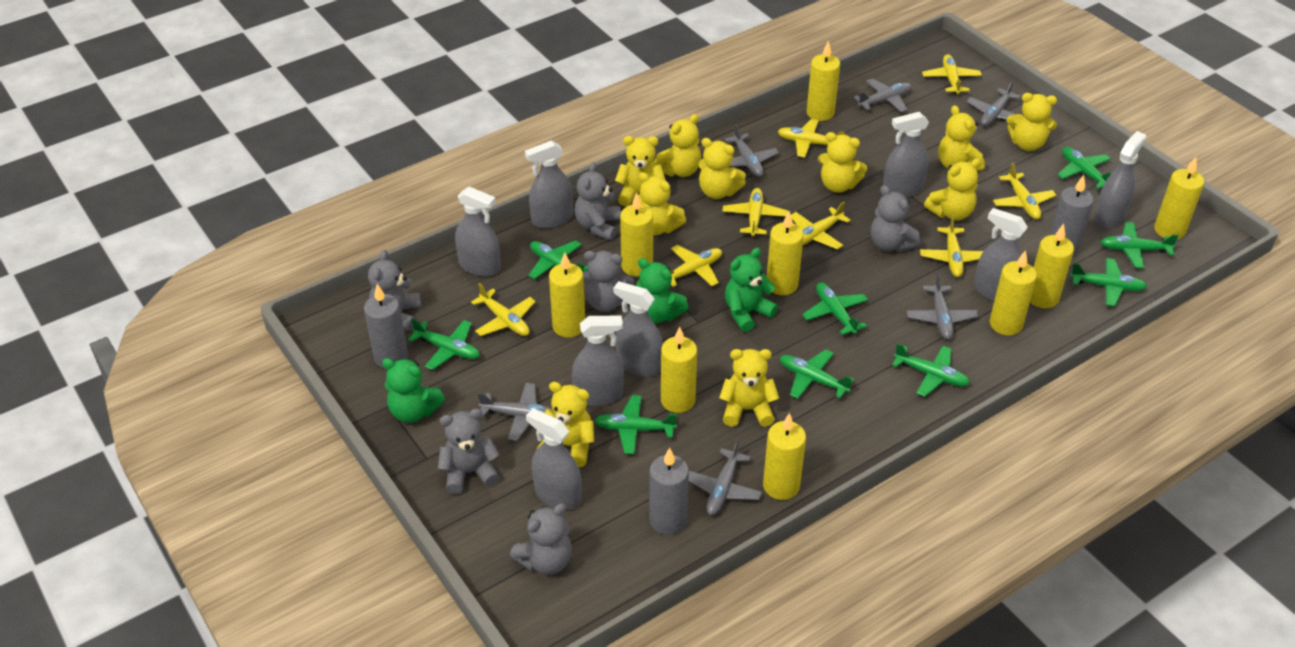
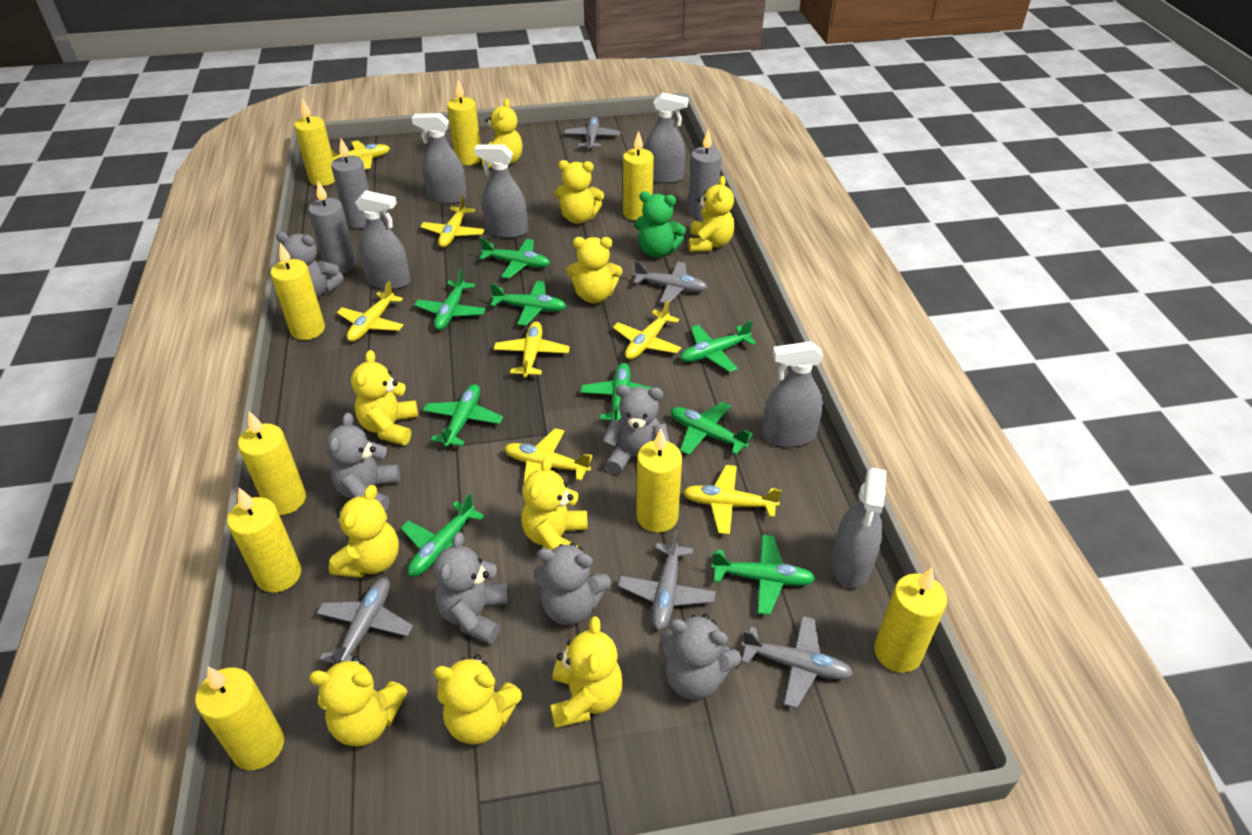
green teddy bear: 3 -> 1
grey plane: 6 -> 5
grey spray bottle: 8 -> 6
yellow plane: 8 -> 7

